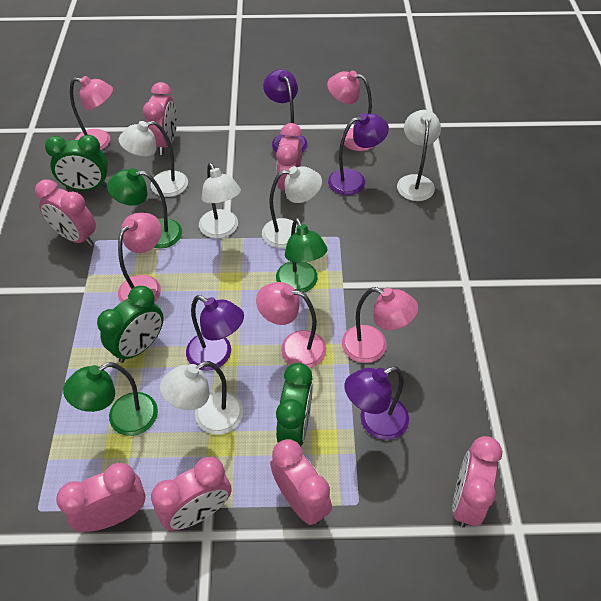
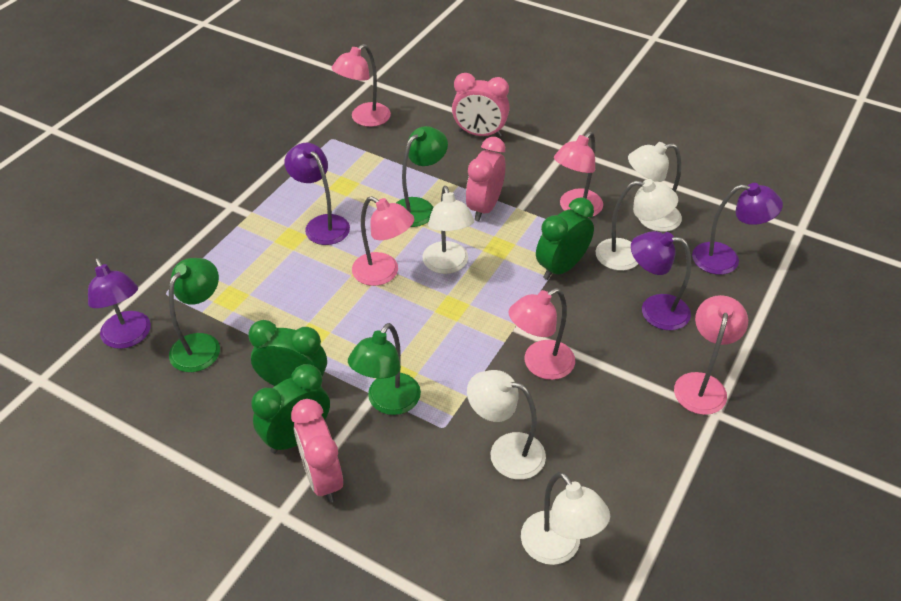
pink clock: 7 -> 3

